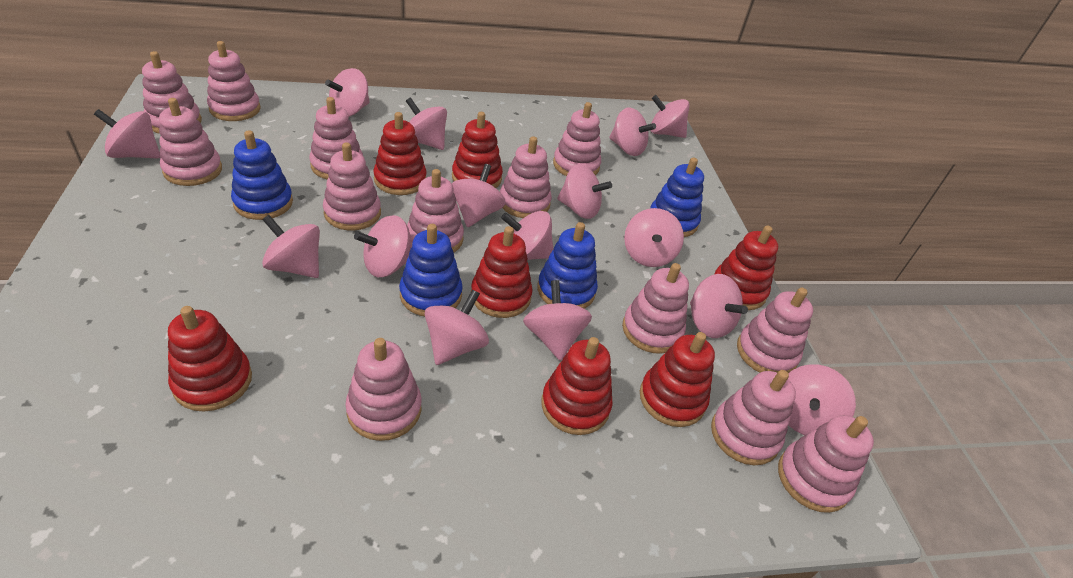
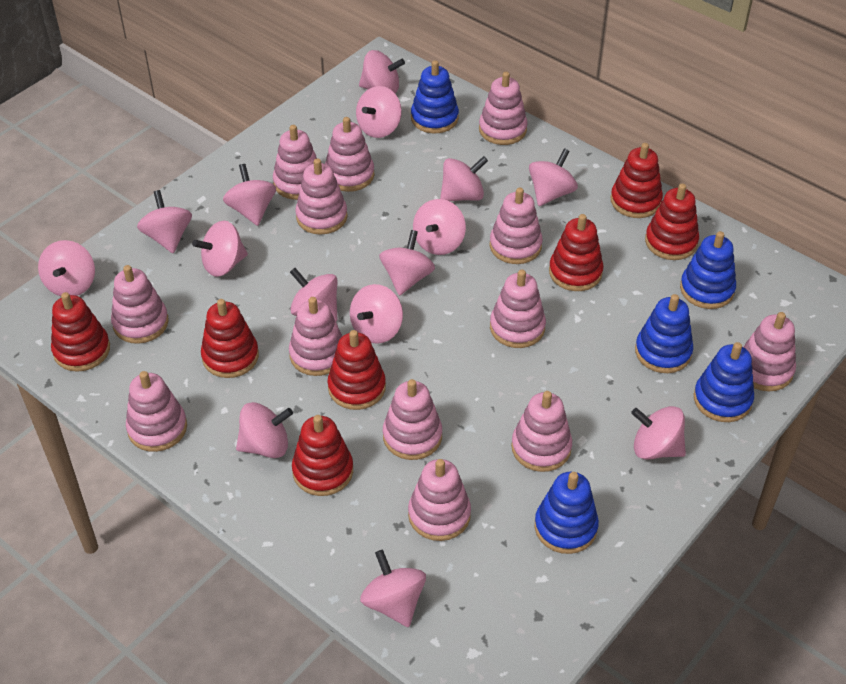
blue stacking toy: 4 -> 5

